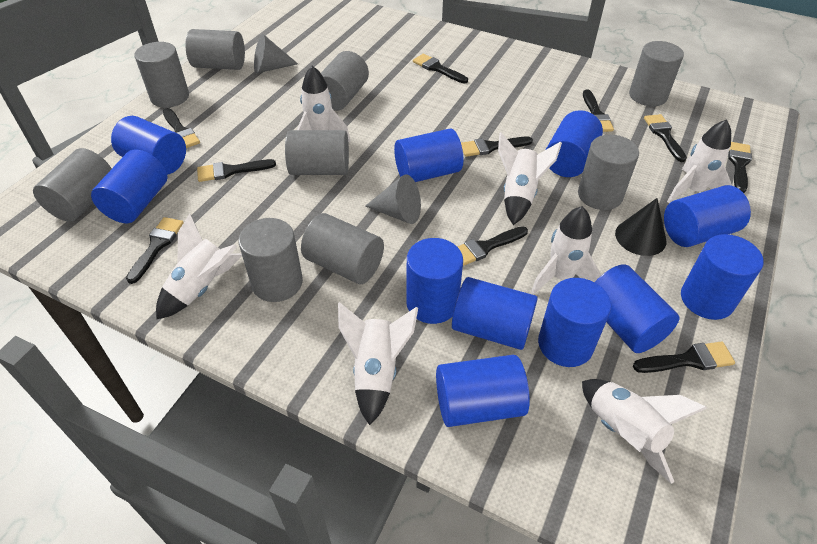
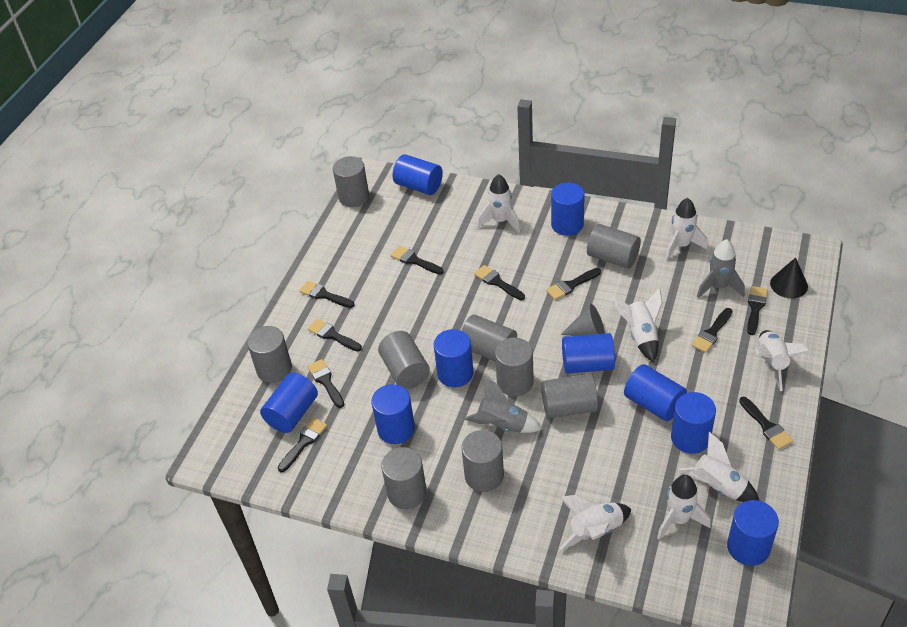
blue cylinder: 11 -> 9
grey cone: 2 -> 1
grey rocket: 0 -> 2

